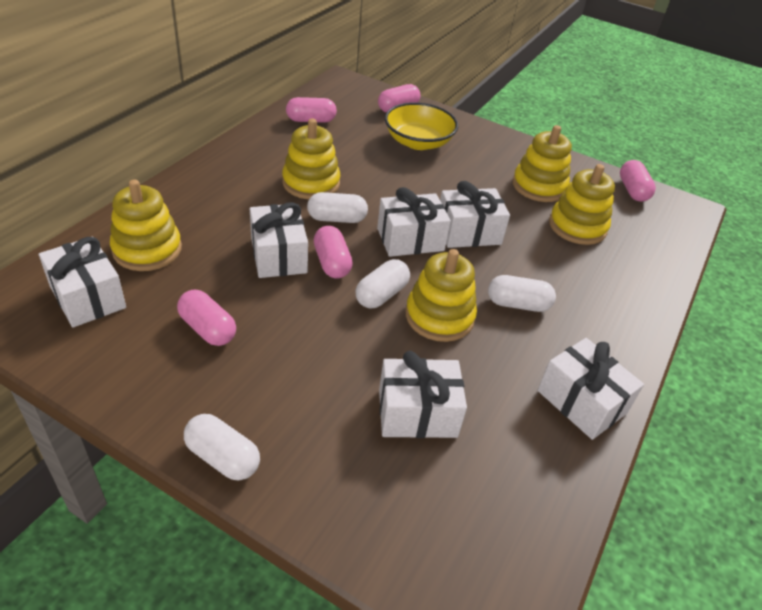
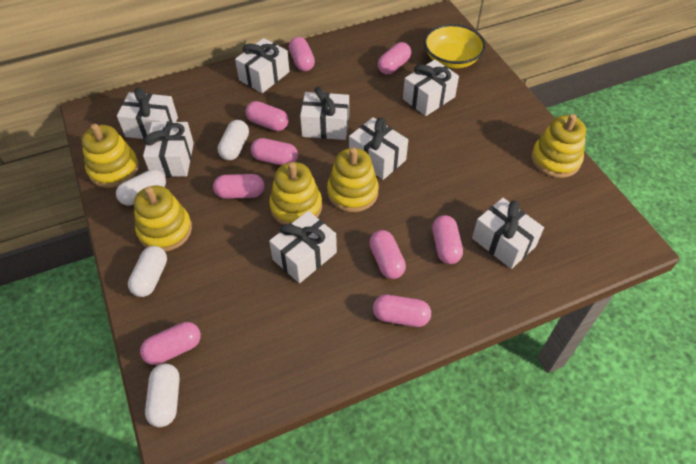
pink capsule: 5 -> 9
white gift: 6 -> 8

